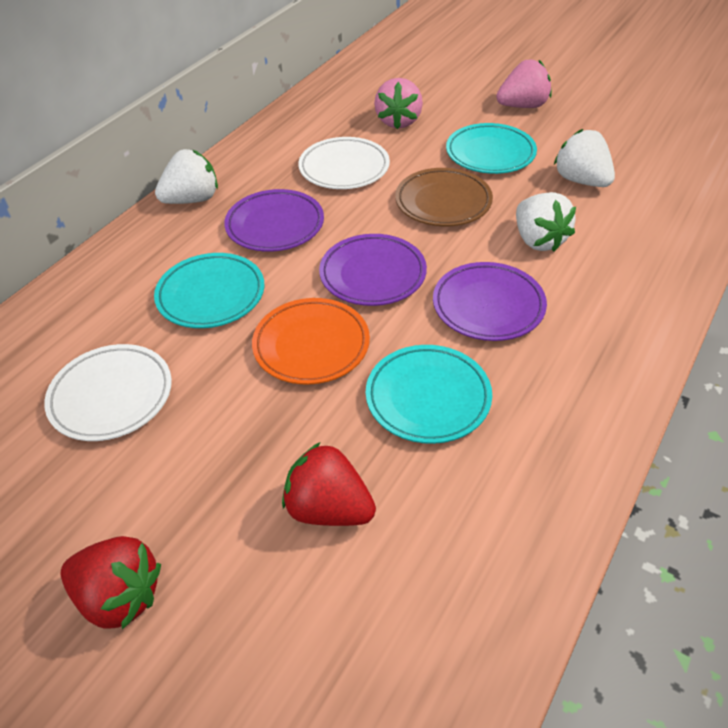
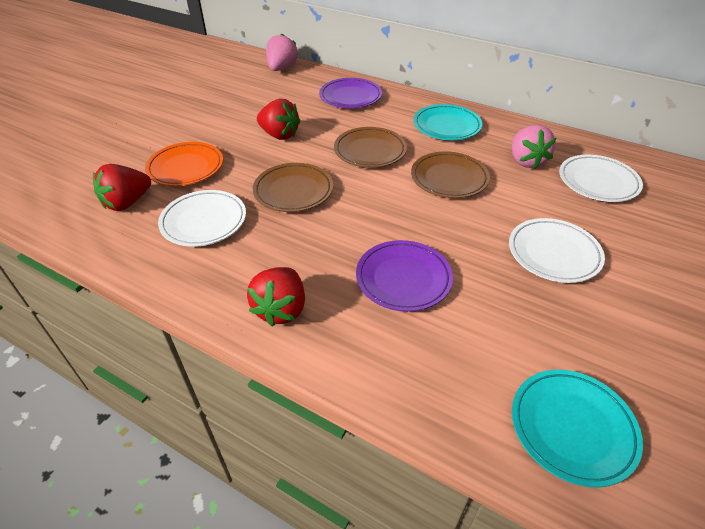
brown plate: 1 -> 3
purple plate: 3 -> 2
red strawberry: 2 -> 3
turquoise plate: 3 -> 2
white plate: 2 -> 3
white strawberry: 3 -> 0

